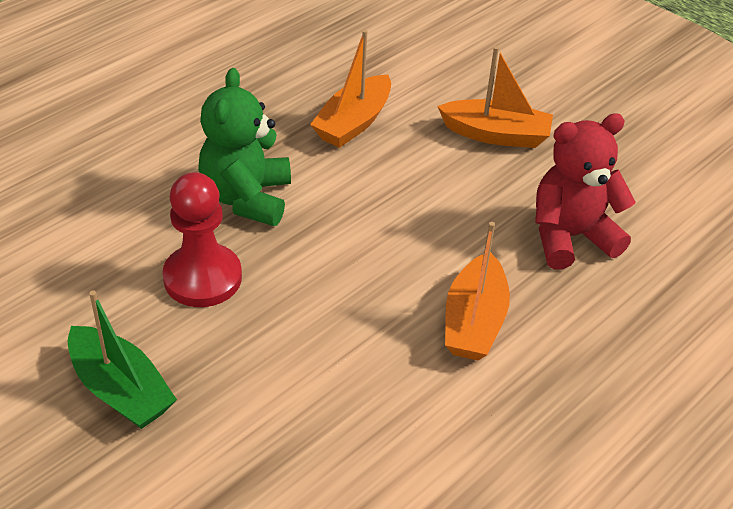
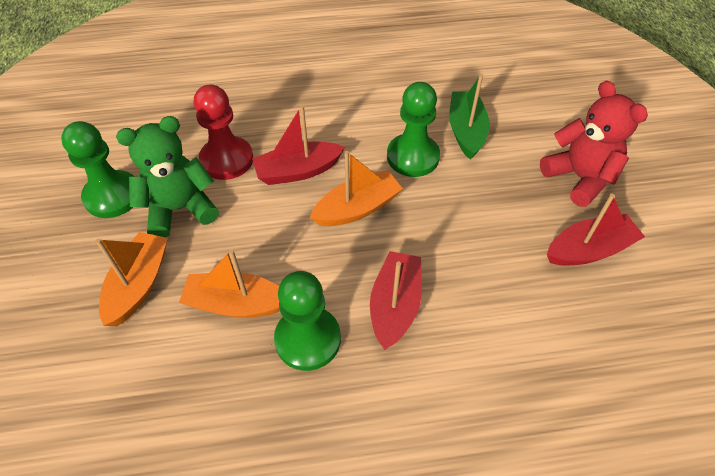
green pawn: 0 -> 3
red boat: 0 -> 3

